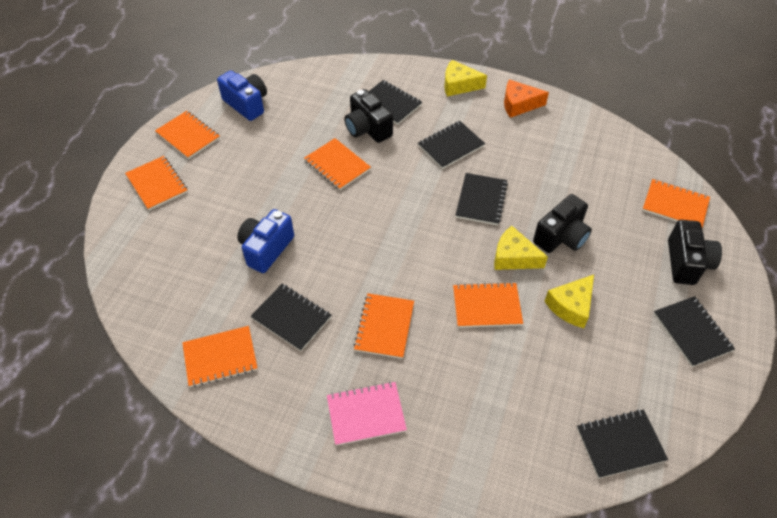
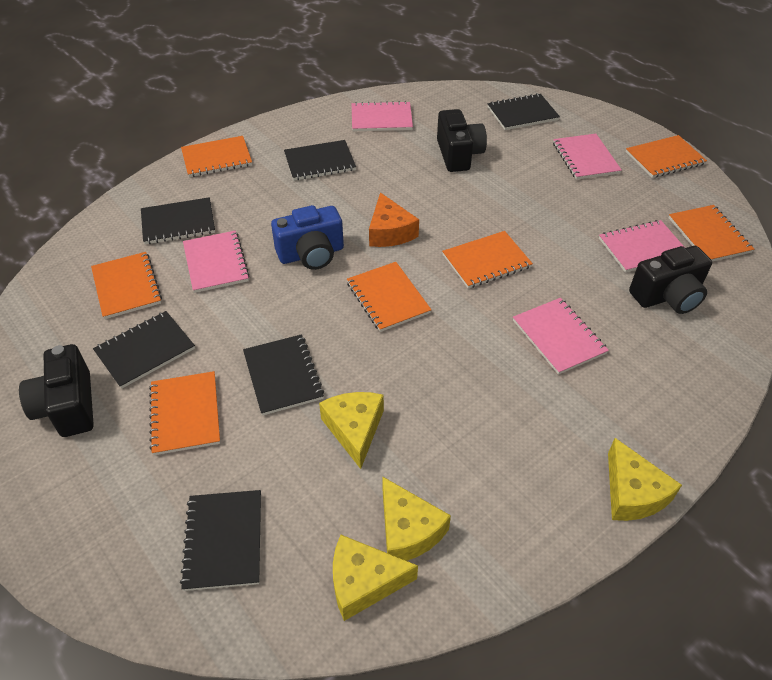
blue camera: 2 -> 1
pink notebook: 1 -> 5
yellow cheese: 3 -> 4

